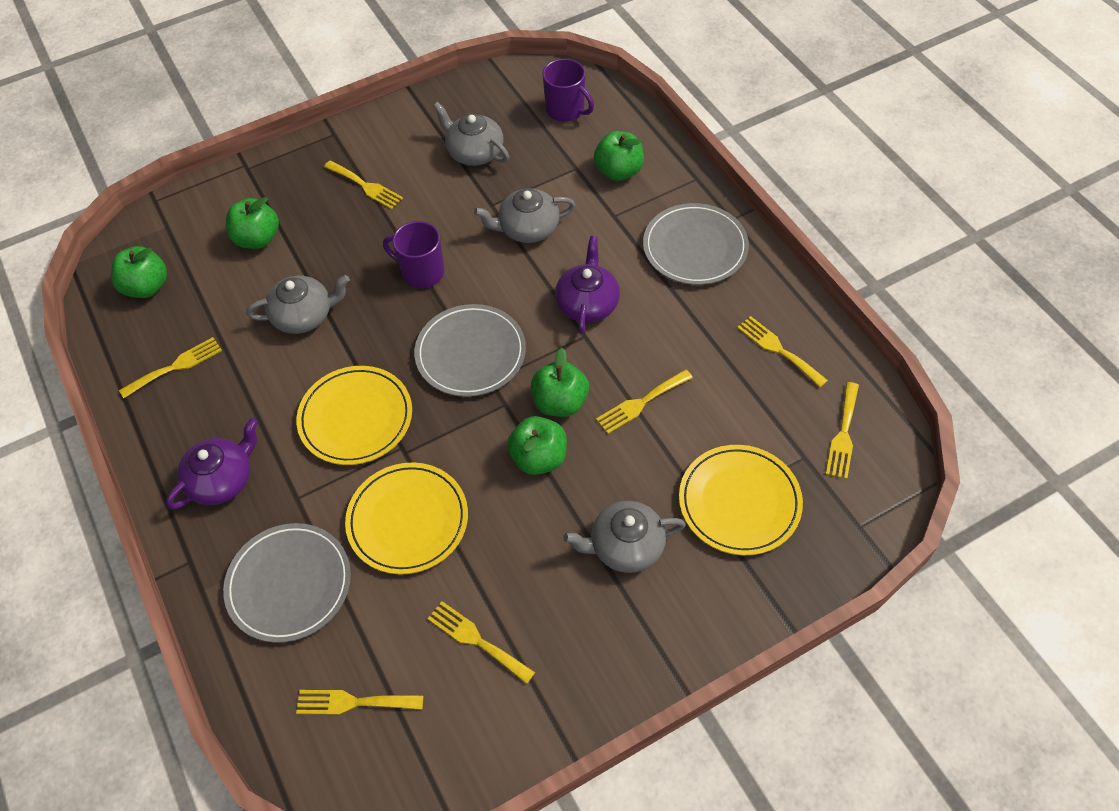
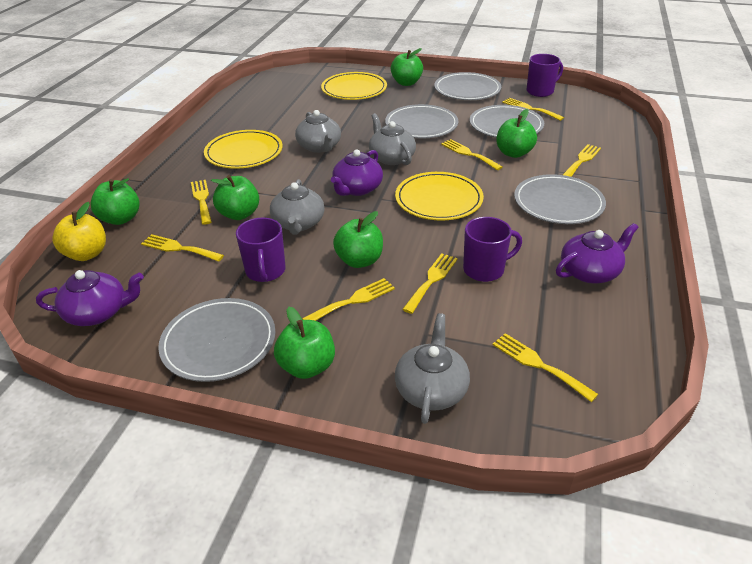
green apple: 5 -> 6
grey plate: 3 -> 5
purple mug: 2 -> 3
purple teapot: 2 -> 3
yellow apple: 0 -> 1
yellow fork: 7 -> 8

